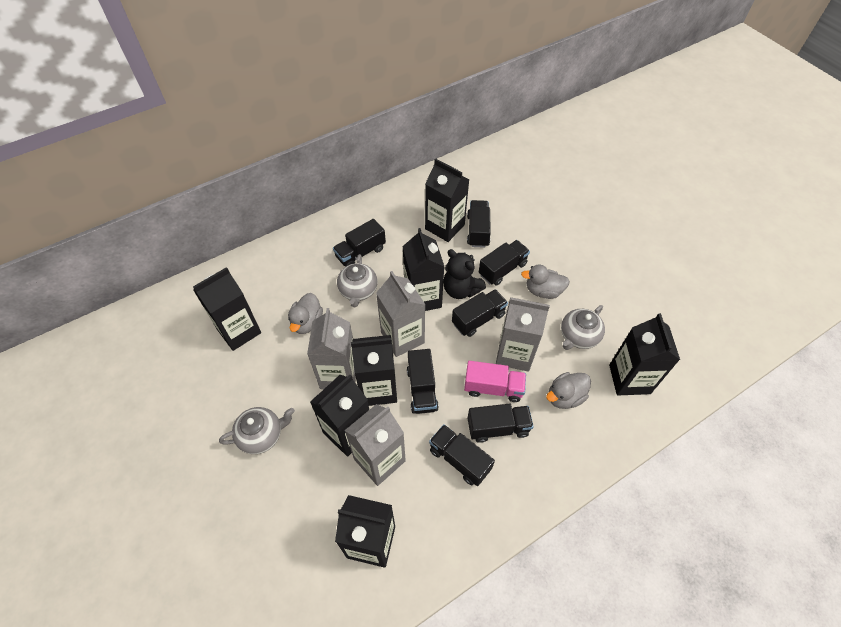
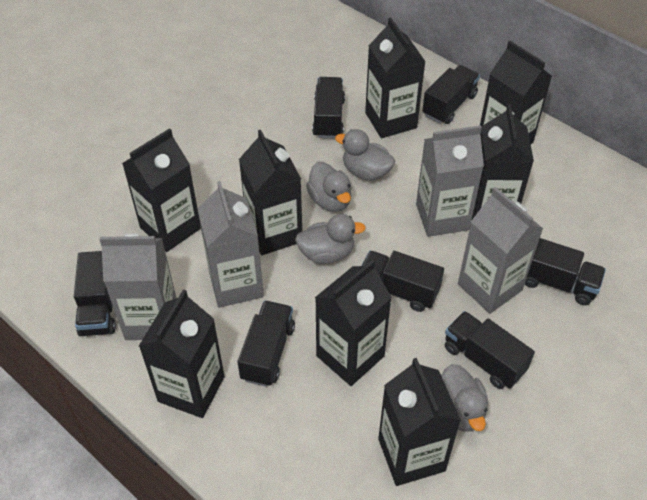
black carton: 7 -> 8
black teddy bear: 1 -> 0
grey duck: 3 -> 4
grey teapot: 3 -> 0
pink truck: 1 -> 0

